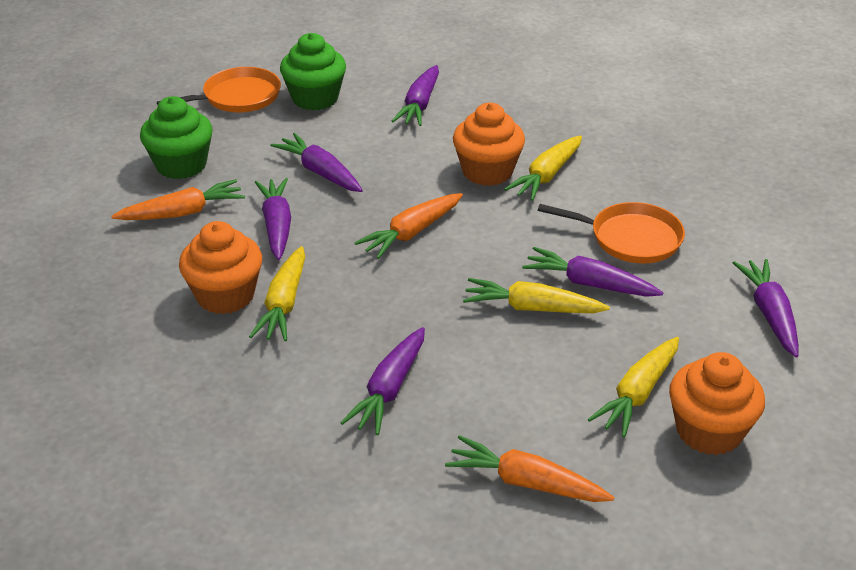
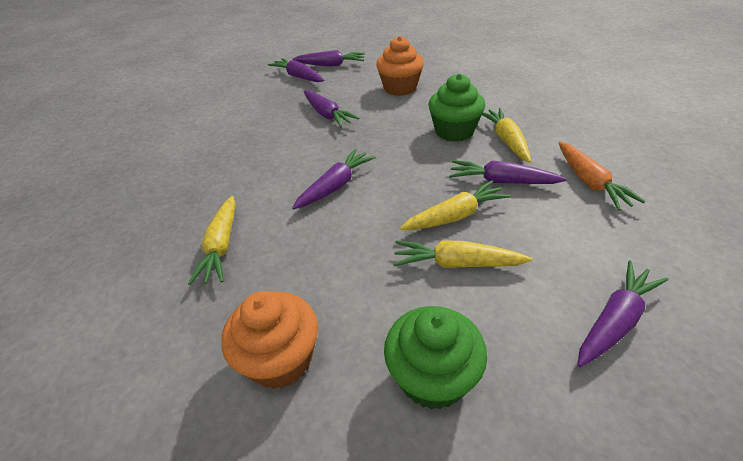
orange carrot: 3 -> 1
orange cupcake: 3 -> 2
orange pan: 2 -> 0

